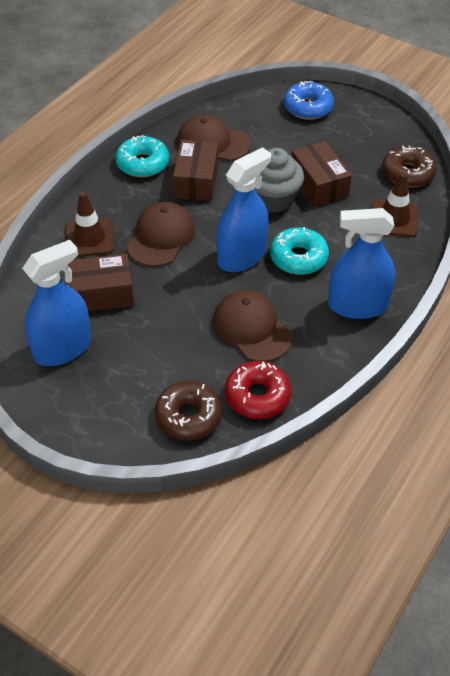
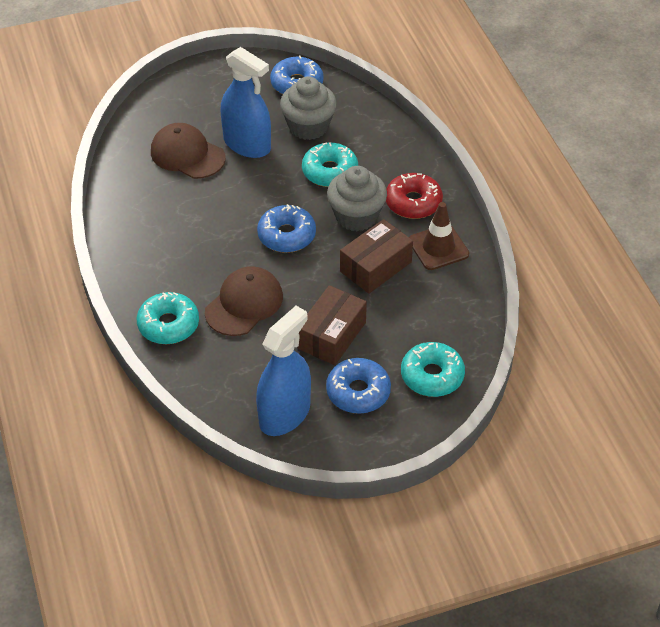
blue donut: 1 -> 3
blue spray bottle: 3 -> 2
brown box: 3 -> 2
brown cap: 3 -> 2
brown donut: 2 -> 0
brown traffic cone: 2 -> 1
grey cupcake: 1 -> 2
turquoise donut: 2 -> 3

